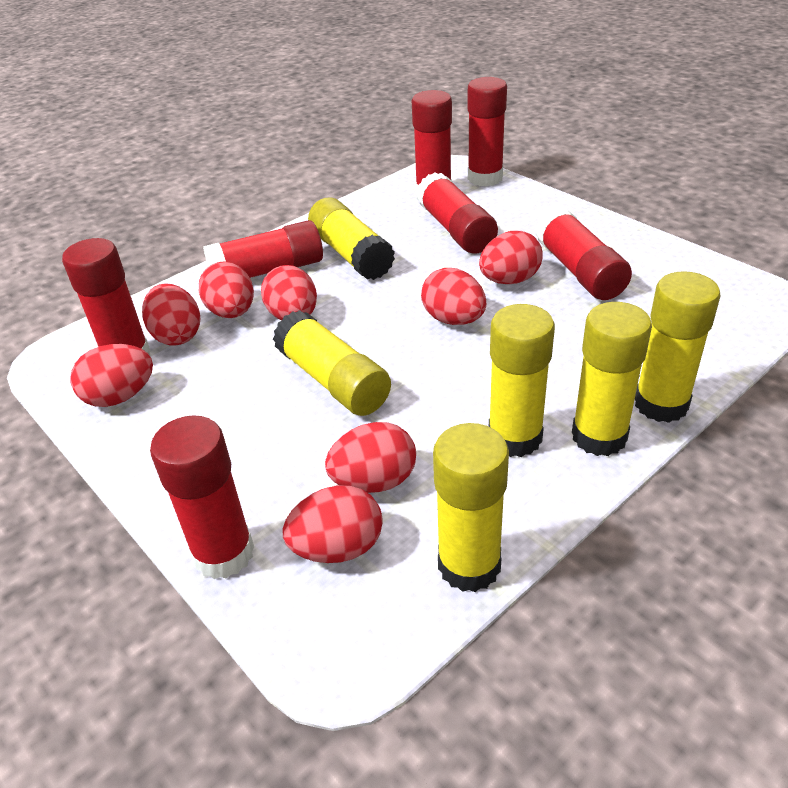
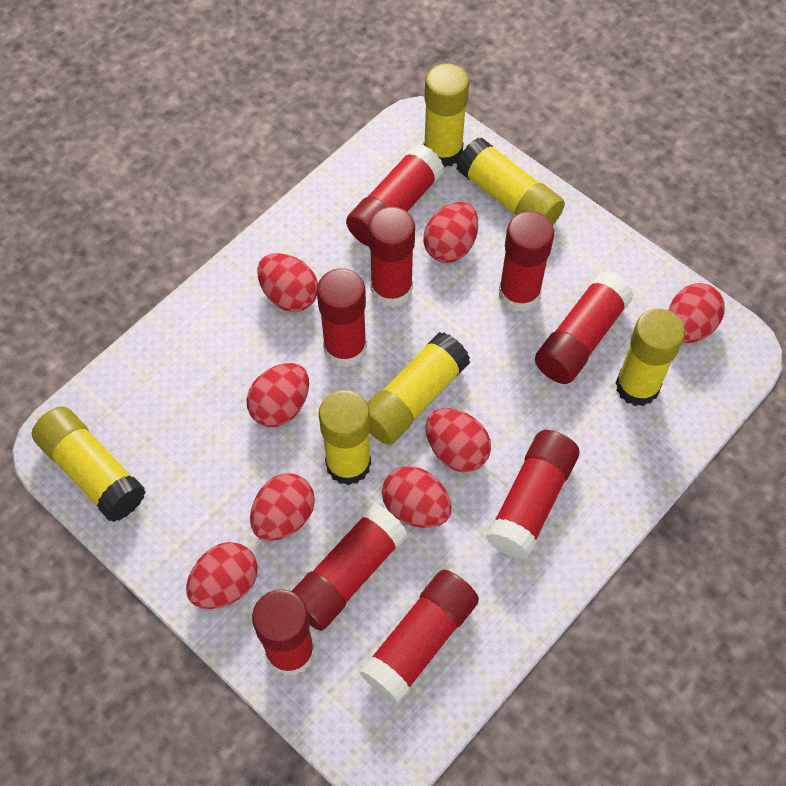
red glue stick: 7 -> 9

